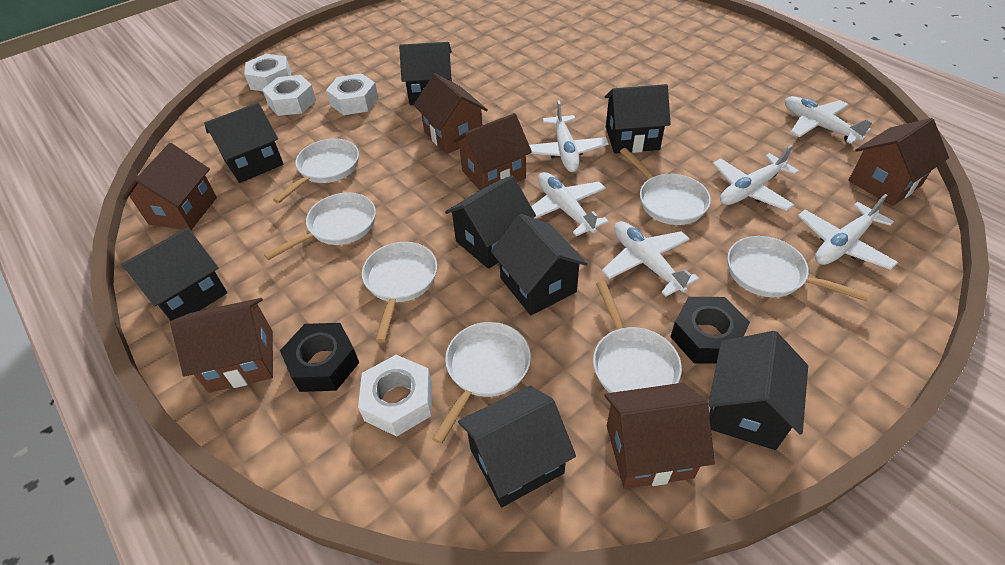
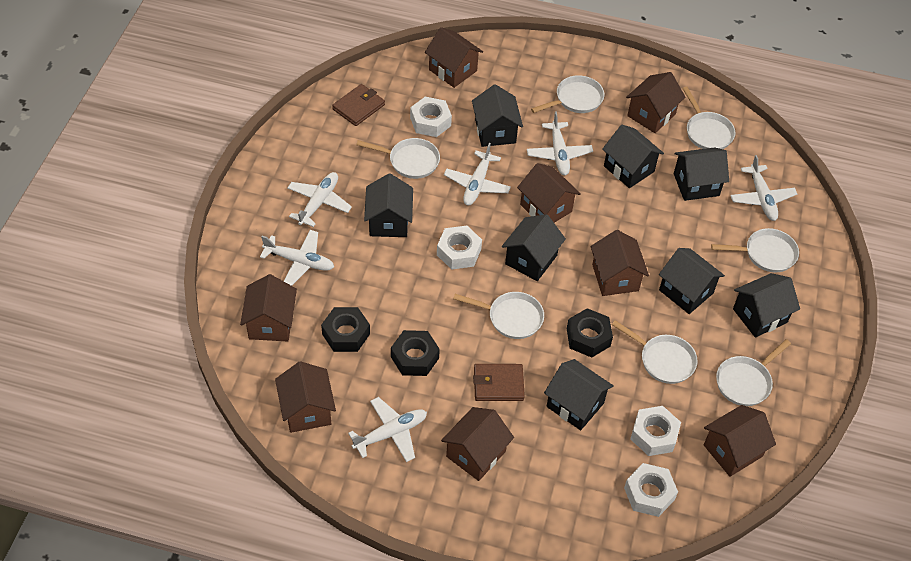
black nut: 2 -> 3
brown house: 6 -> 8
brown wallet: 0 -> 2

